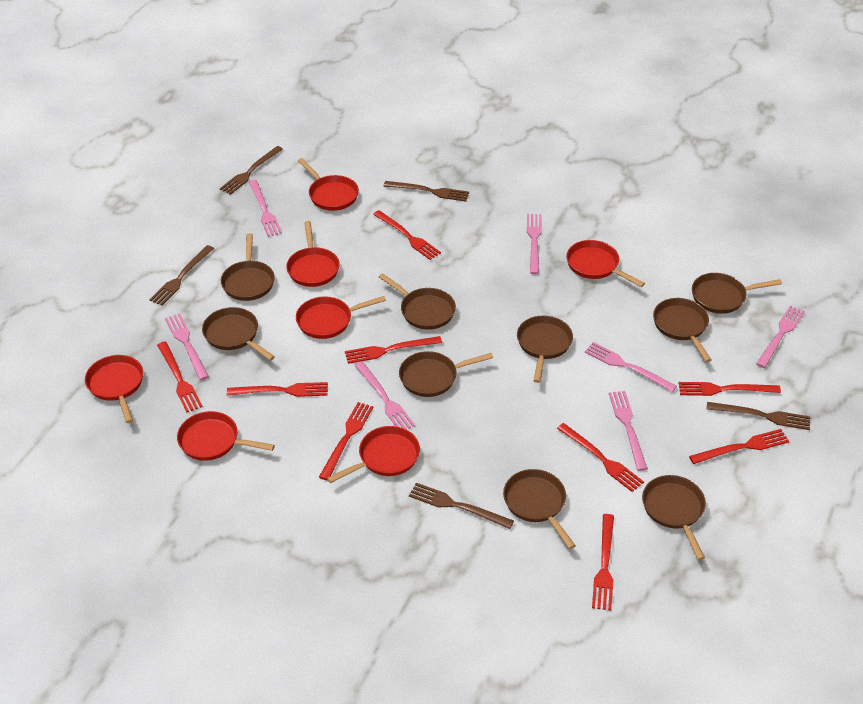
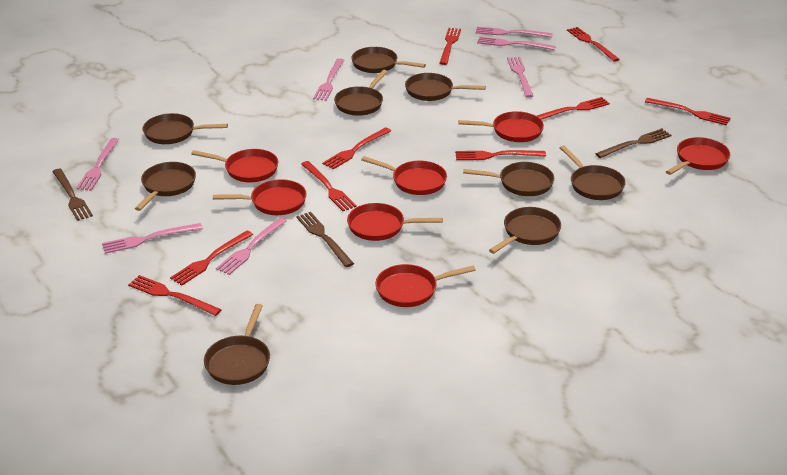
brown fork: 5 -> 3

